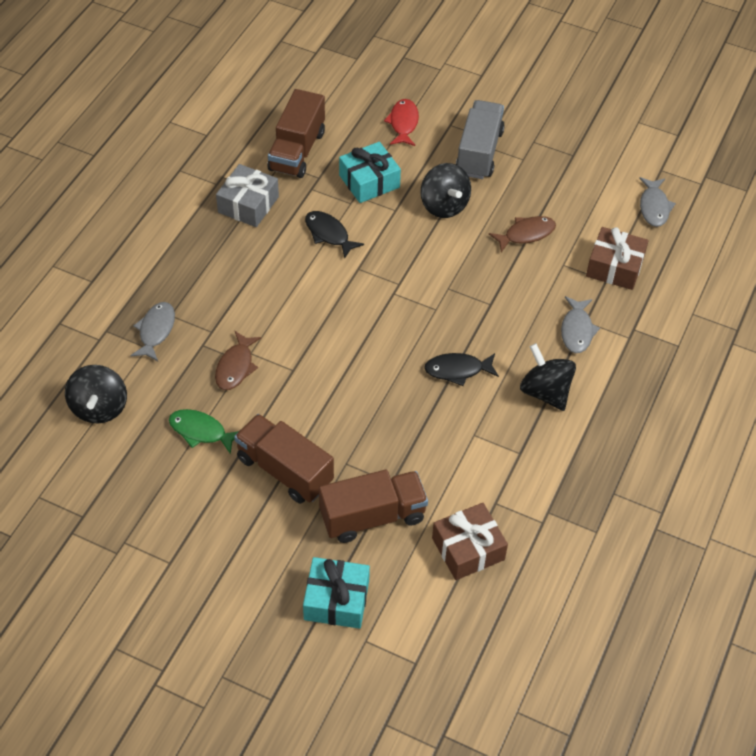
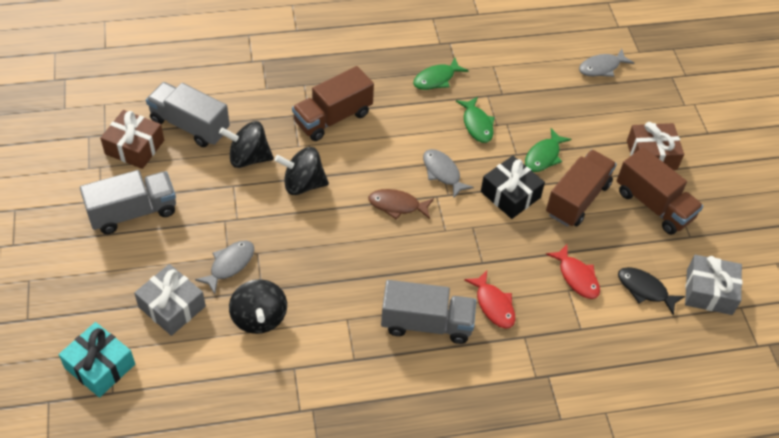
black fish: 2 -> 1
black gift: 0 -> 1
brown fish: 2 -> 1
green fish: 1 -> 3
grey gift: 1 -> 2
grey truck: 1 -> 3
red fish: 1 -> 2
turquoise gift: 2 -> 1

